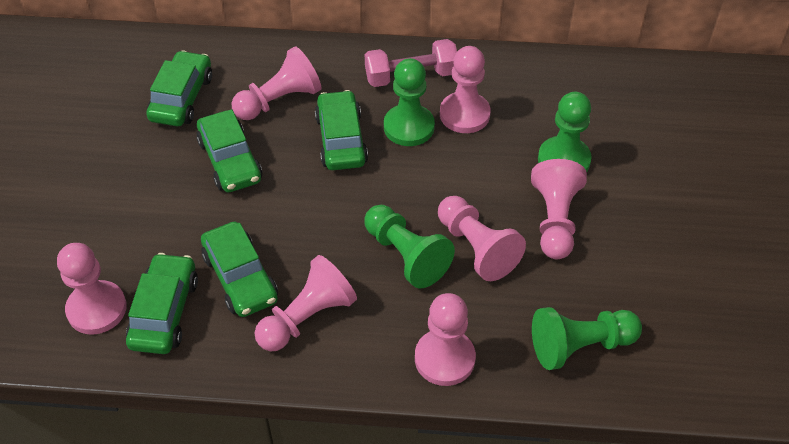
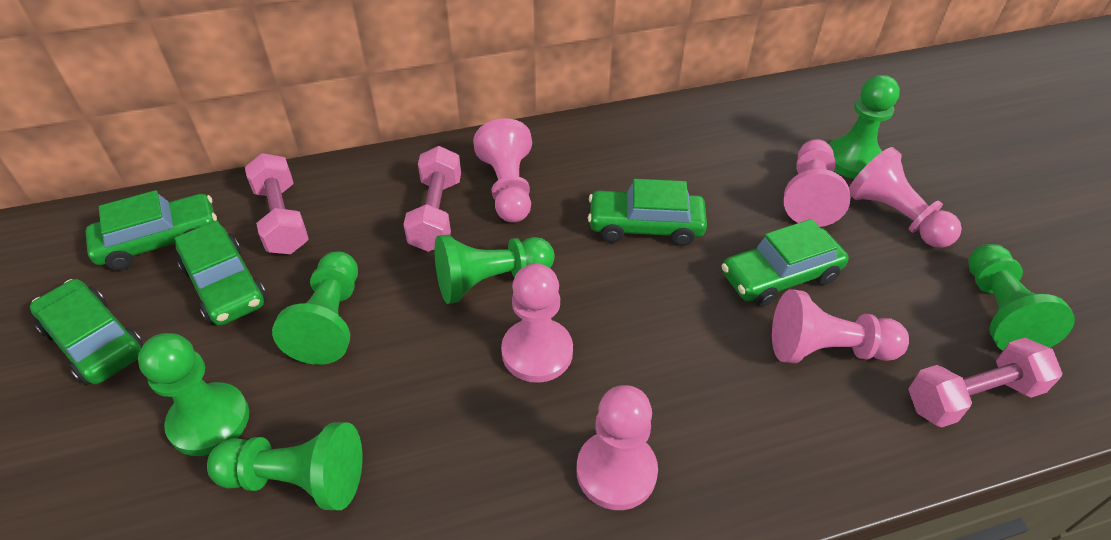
green pawn: 4 -> 6
pink dumbbell: 1 -> 3
pink pawn: 7 -> 6

